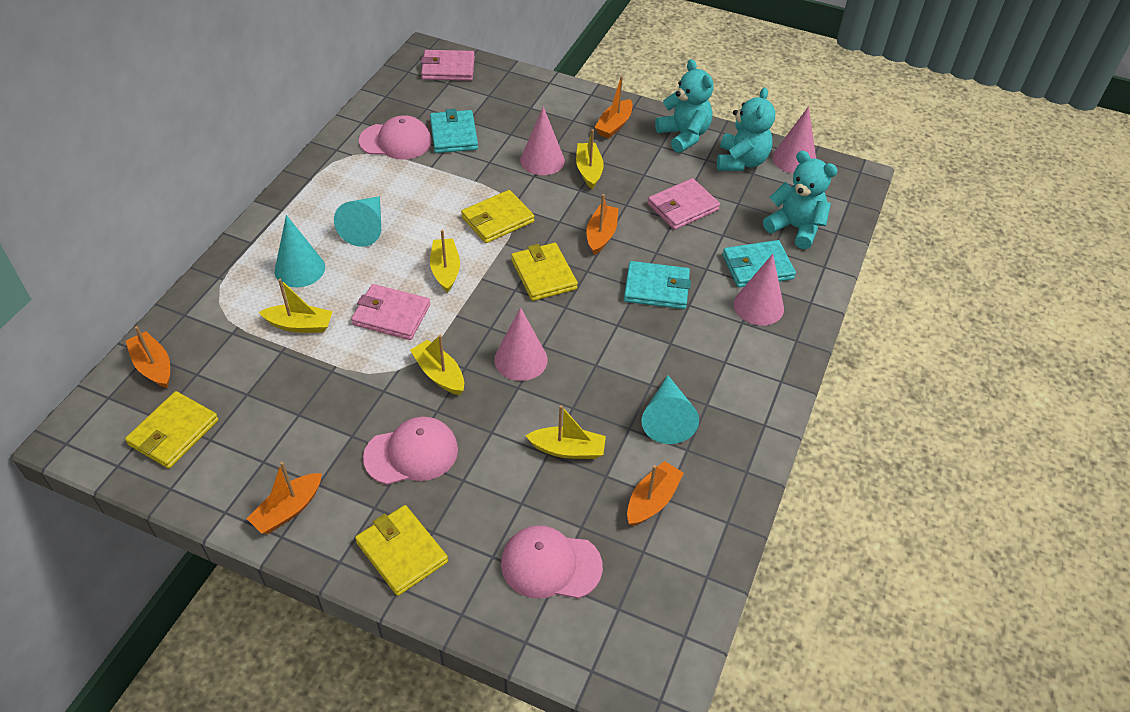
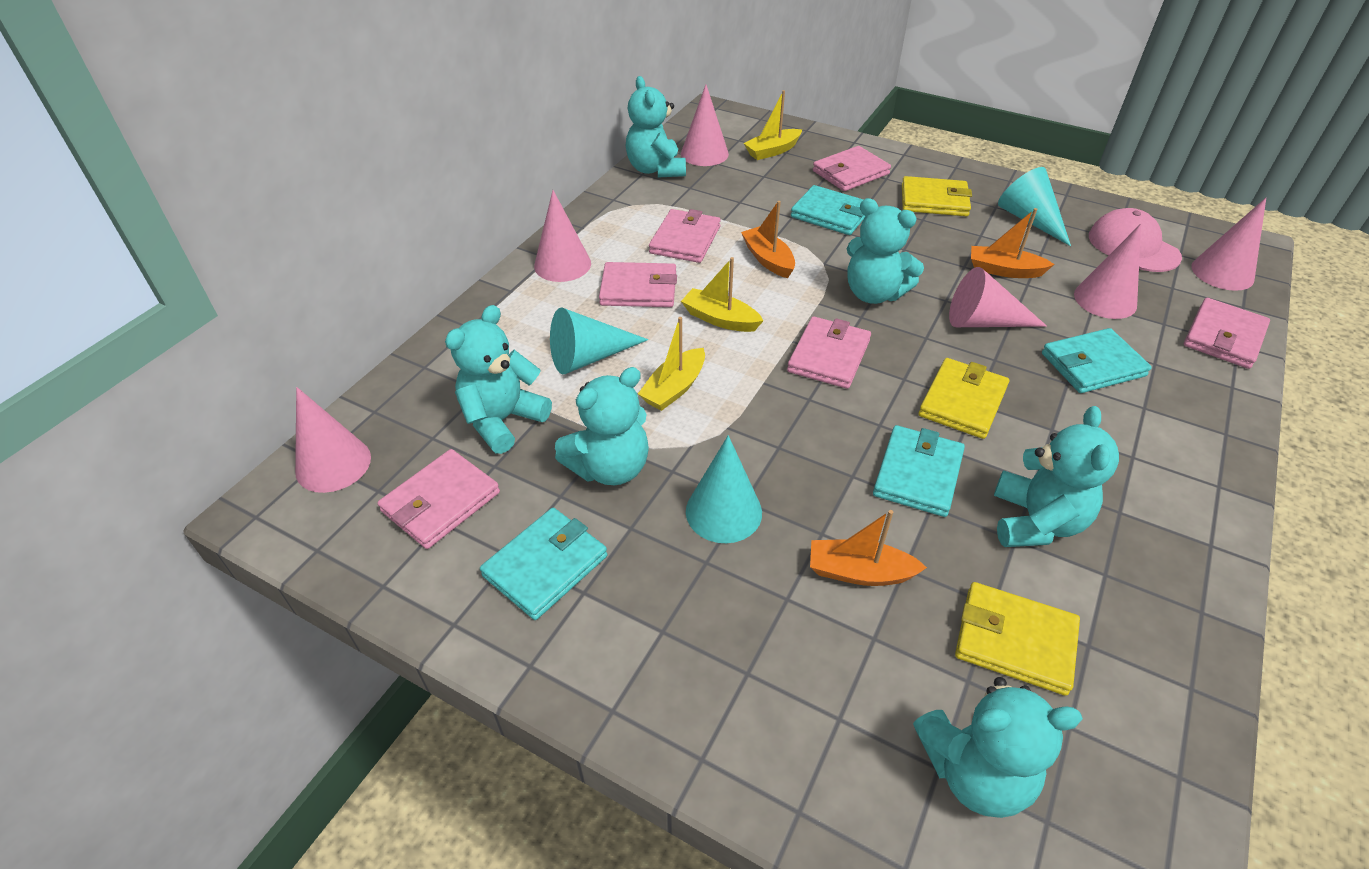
orange boat: 5 -> 3
pink cap: 3 -> 1
pink cone: 4 -> 6
pink wallet: 3 -> 6
turquoise teddy bear: 3 -> 6
turquoise wallet: 3 -> 4
yellow boat: 5 -> 3
yellow wallet: 4 -> 3

